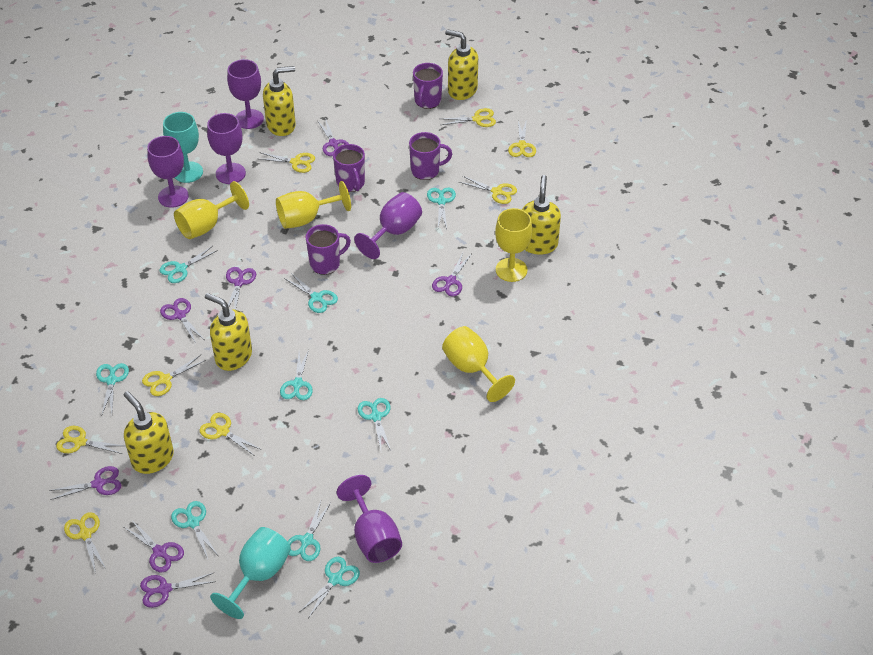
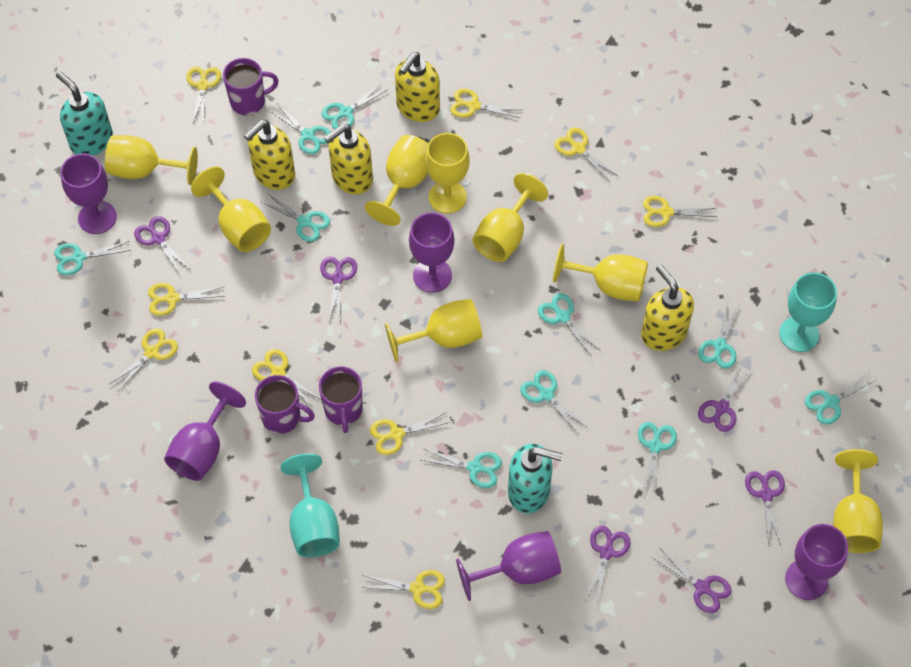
purple mug: 4 -> 3
purple scissors: 7 -> 6
turquoise scissors: 9 -> 10
turquoise soap dispenser: 0 -> 2
yellow goblet: 4 -> 8
yellow scissors: 8 -> 9
yellow soap dispenser: 5 -> 4

